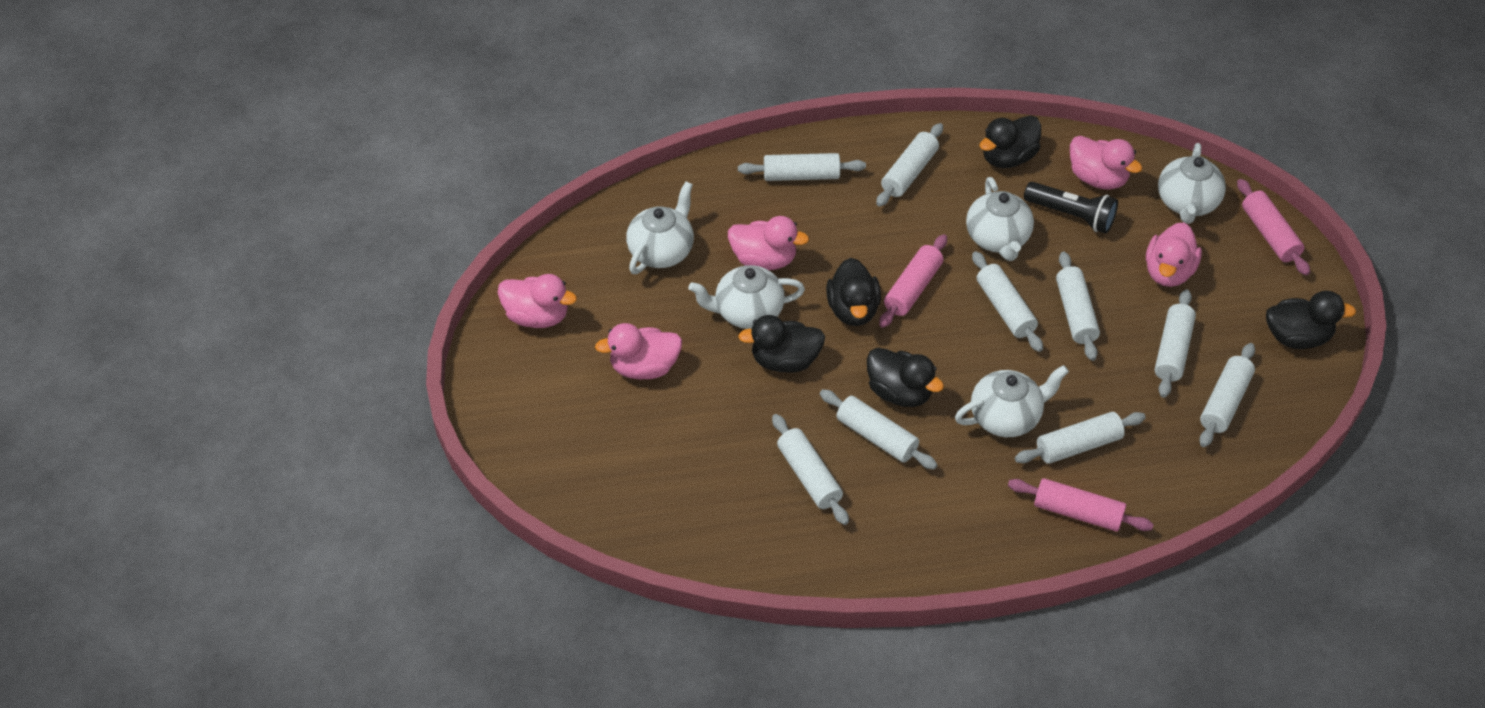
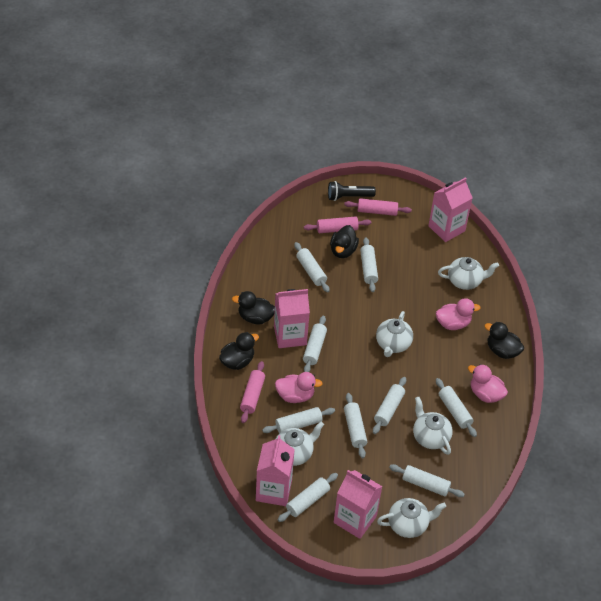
black duck: 5 -> 4
pink carton: 0 -> 4
pink duck: 5 -> 3

